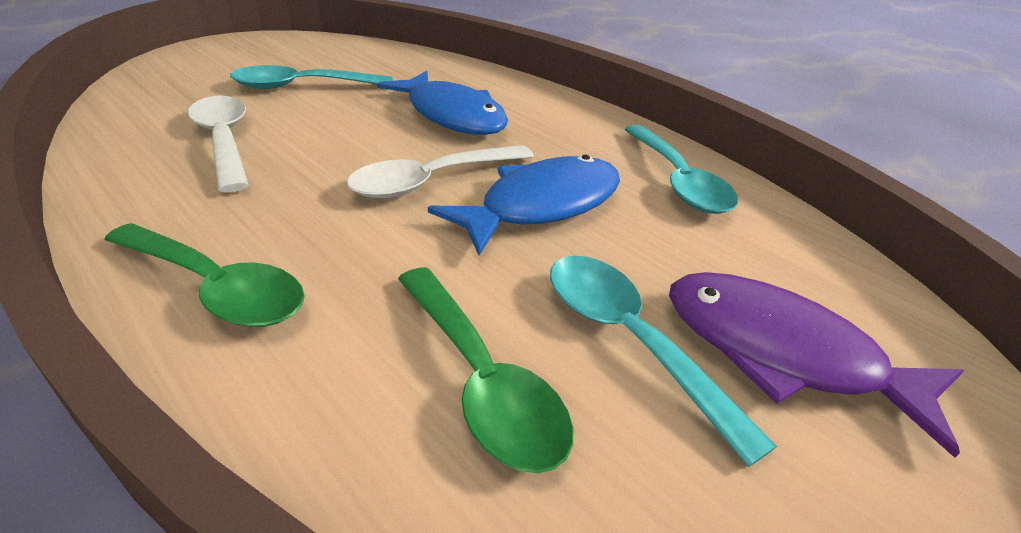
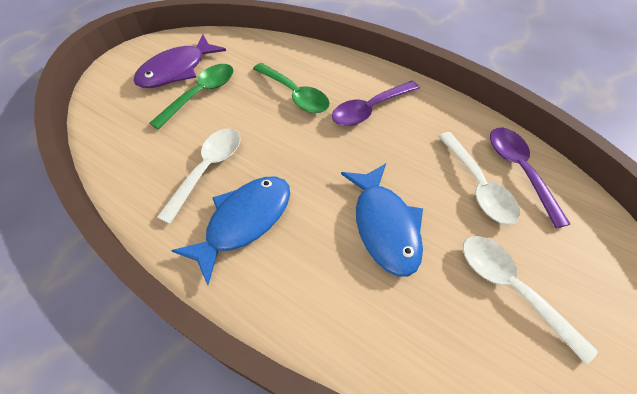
purple spoon: 0 -> 2
turquoise spoon: 3 -> 0
white spoon: 2 -> 3

